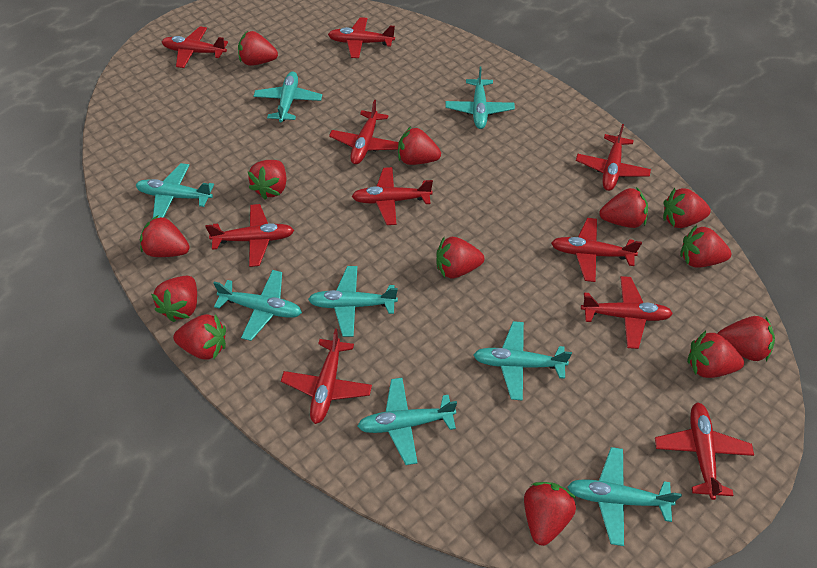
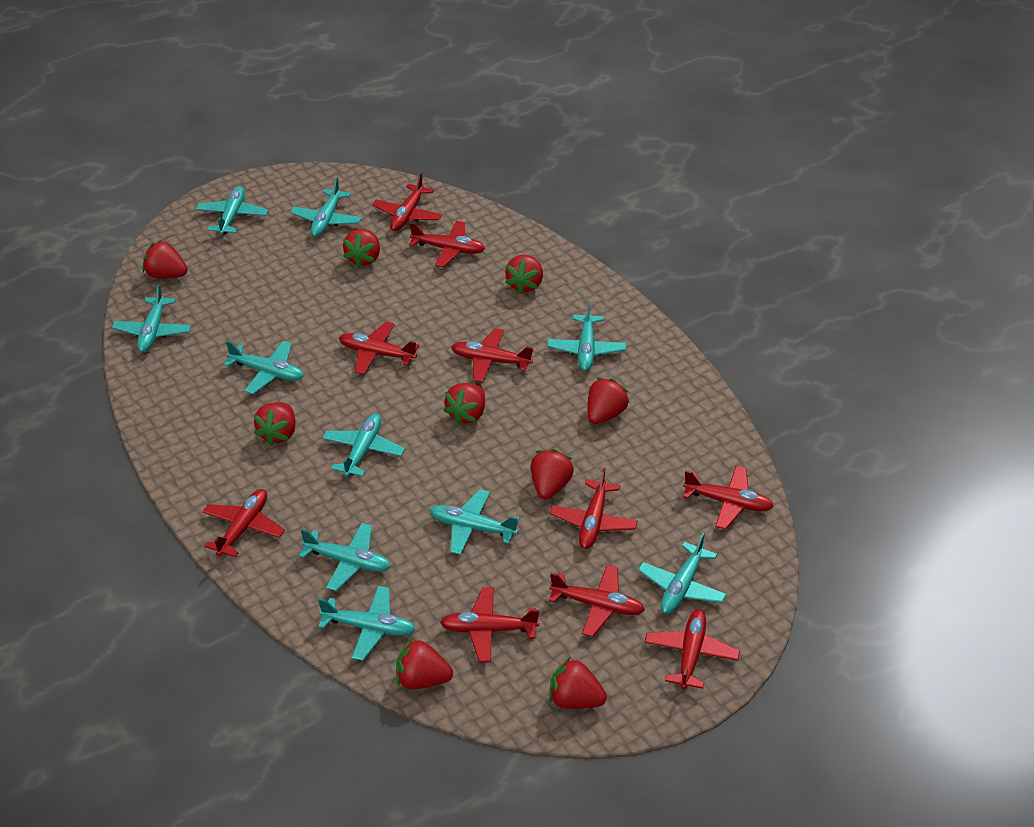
red strawberry: 13 -> 9
turquoise plane: 8 -> 10

